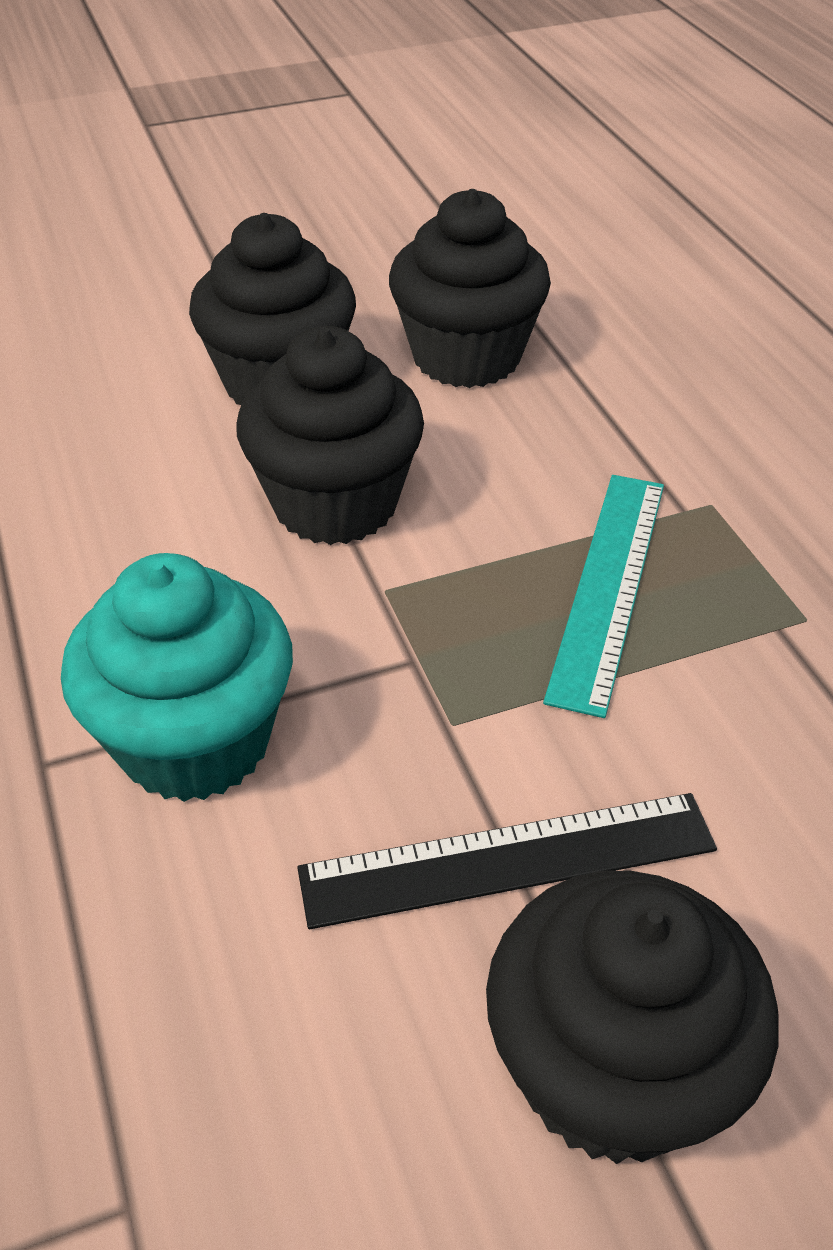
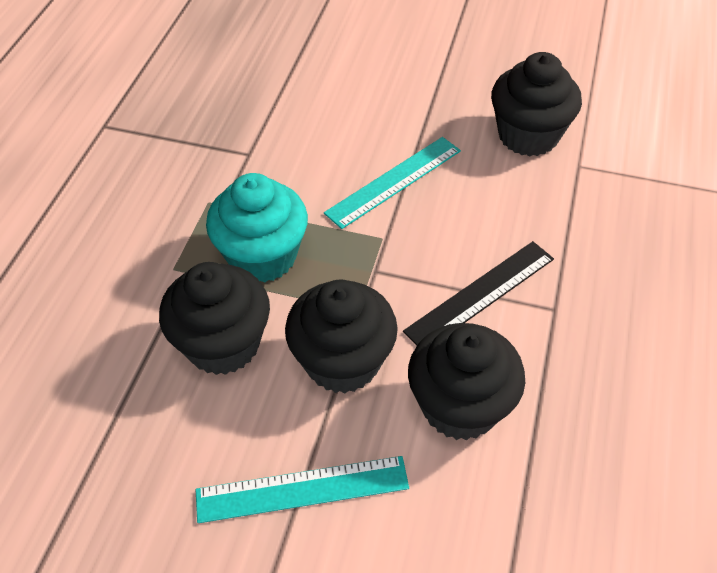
turquoise ruler: 1 -> 2

